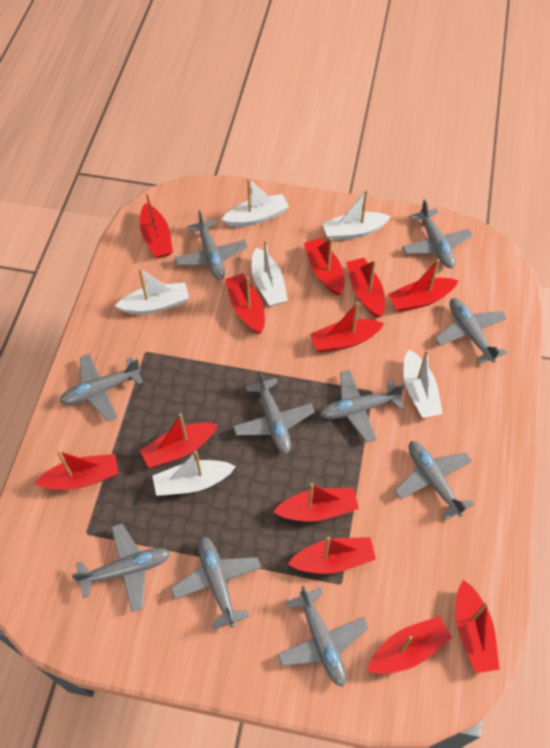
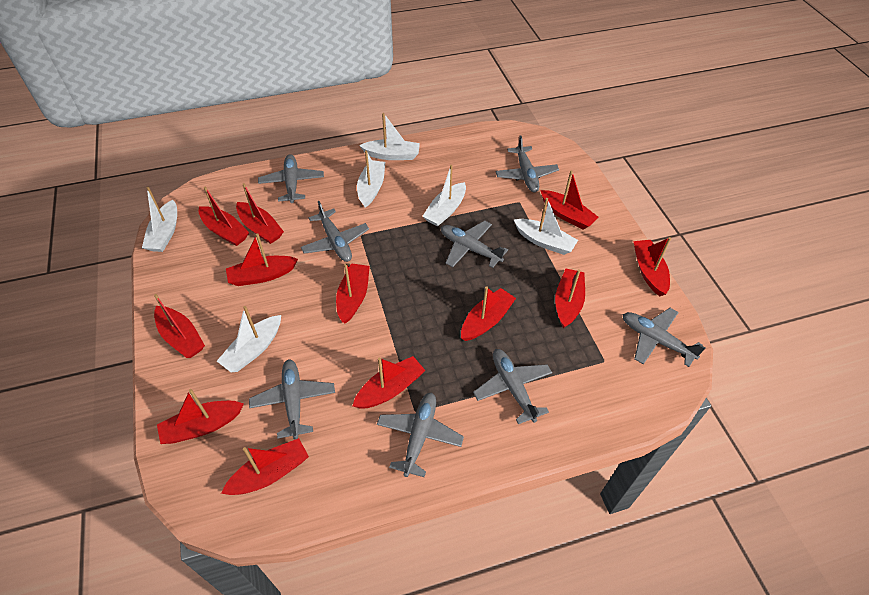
grey plane: 10 -> 8

